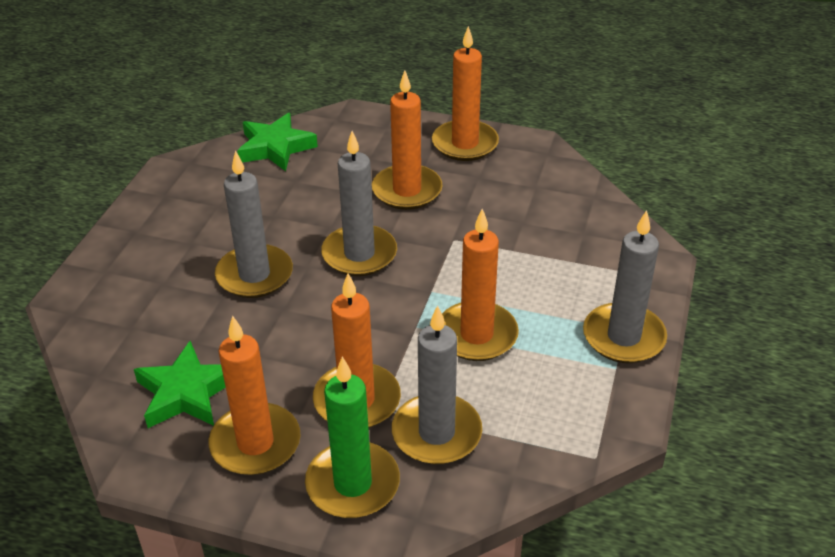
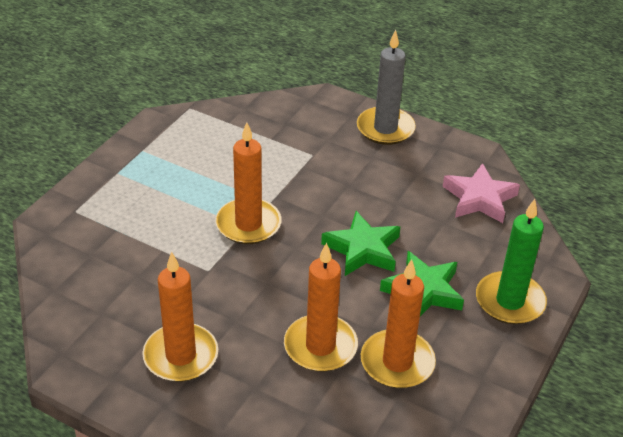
grey candle: 4 -> 1
orange candle: 5 -> 4
pink star: 0 -> 1

